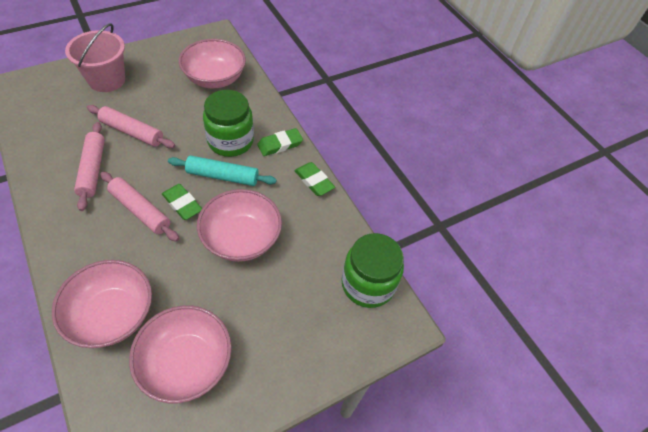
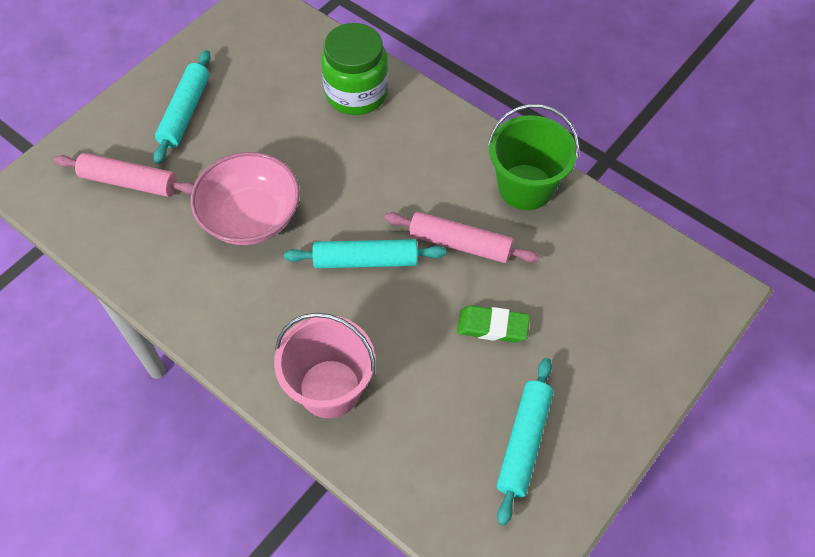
green bucket: 0 -> 1
green eraser: 3 -> 1
green jar: 2 -> 1
pink bowl: 4 -> 1
pink rolling pin: 3 -> 2
turquoise rolling pin: 1 -> 3

